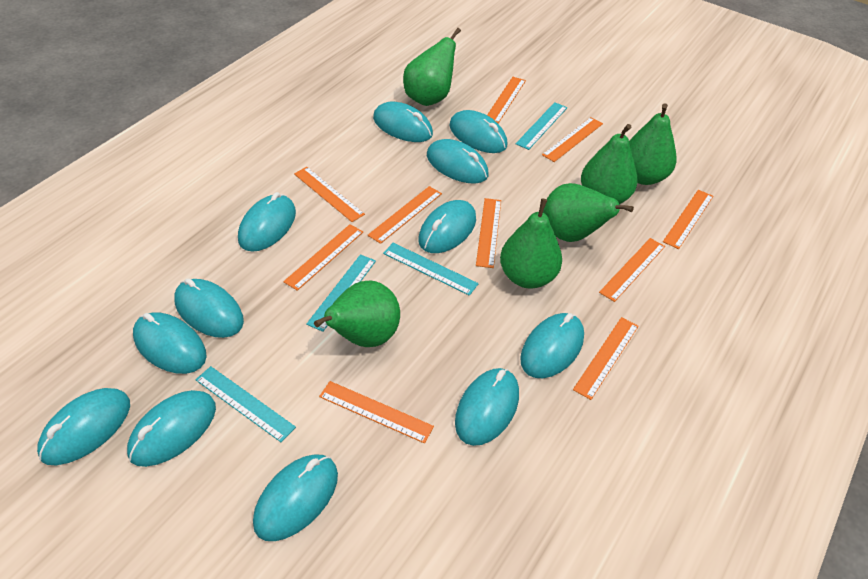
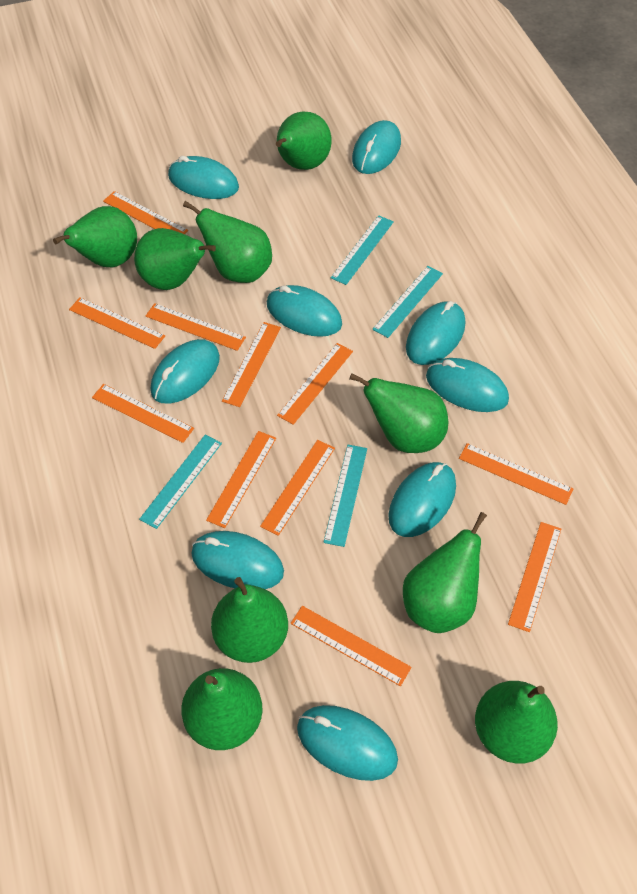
green pear: 6 -> 9
orange ruler: 10 -> 11
turquoise mouse: 12 -> 9

